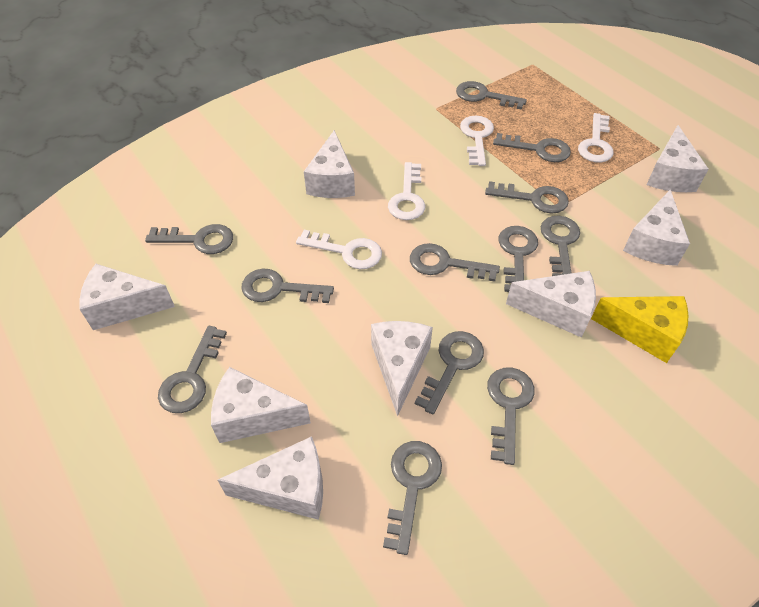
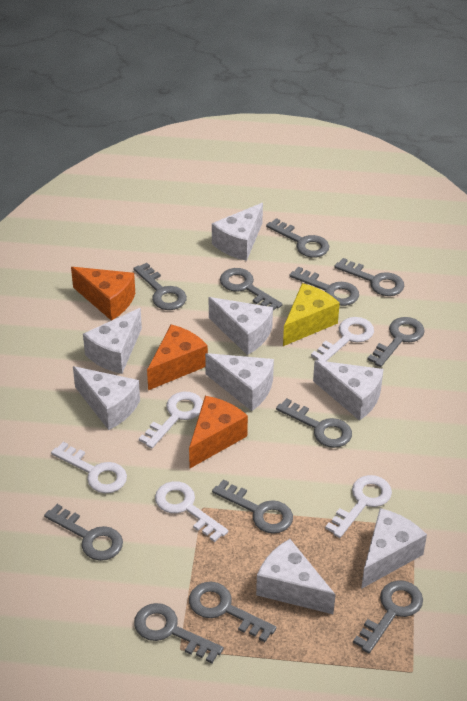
orange cheese: 0 -> 3
white key: 4 -> 5

